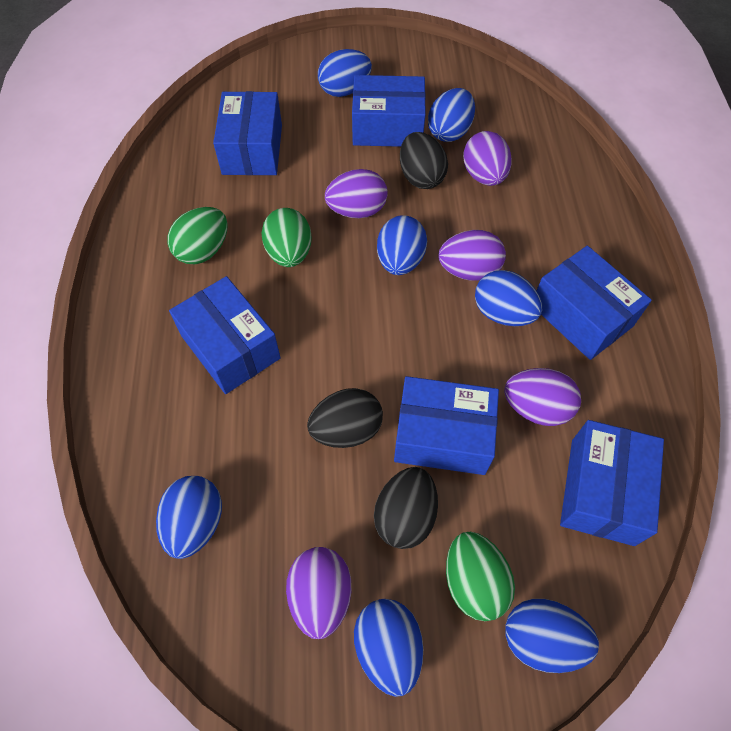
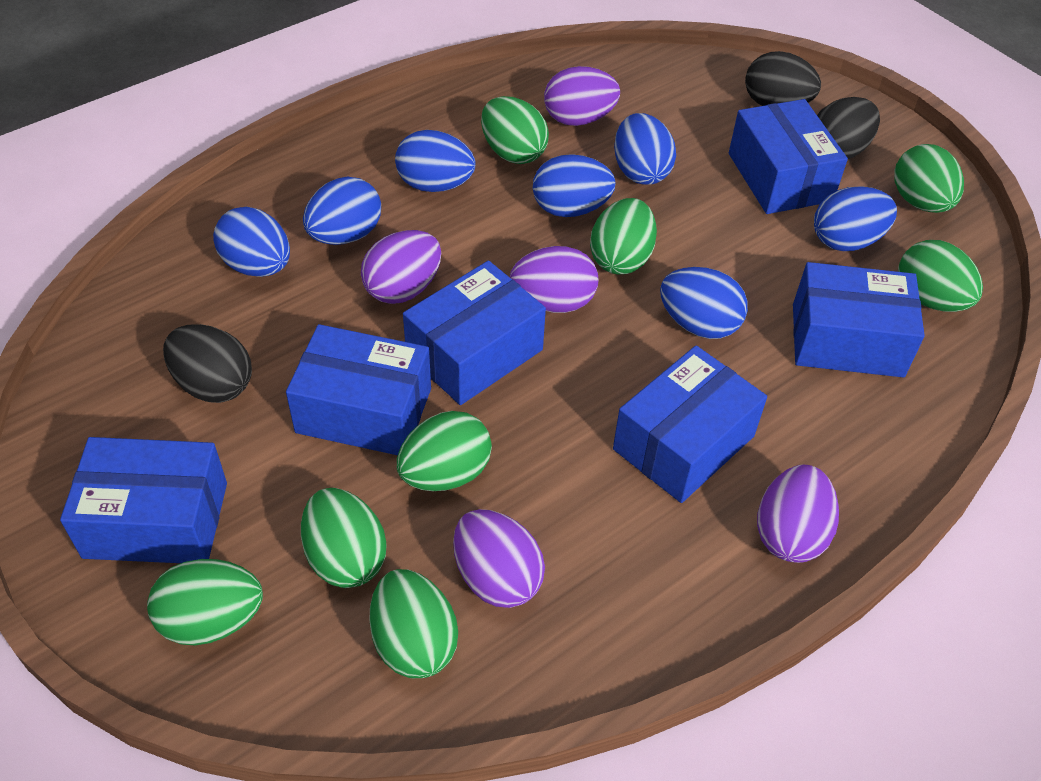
green egg: 3 -> 8

